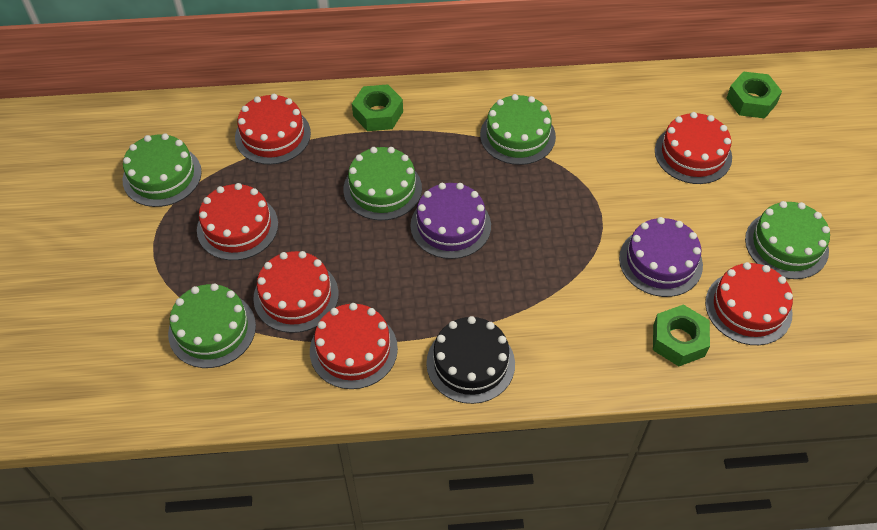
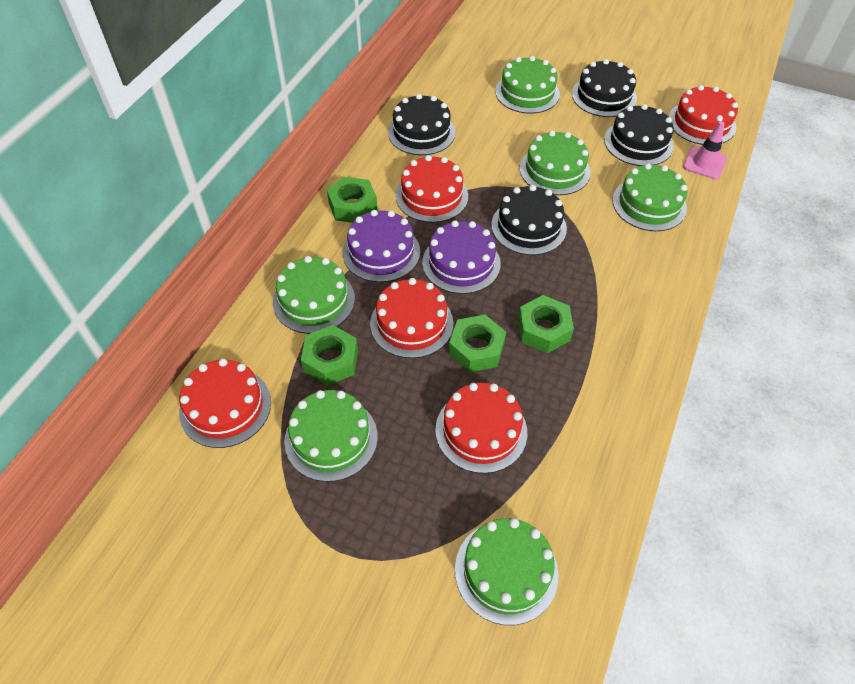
black cake: 1 -> 4
green cake: 5 -> 6
green nut: 3 -> 4
pink traffic cone: 0 -> 1
red cake: 6 -> 5

